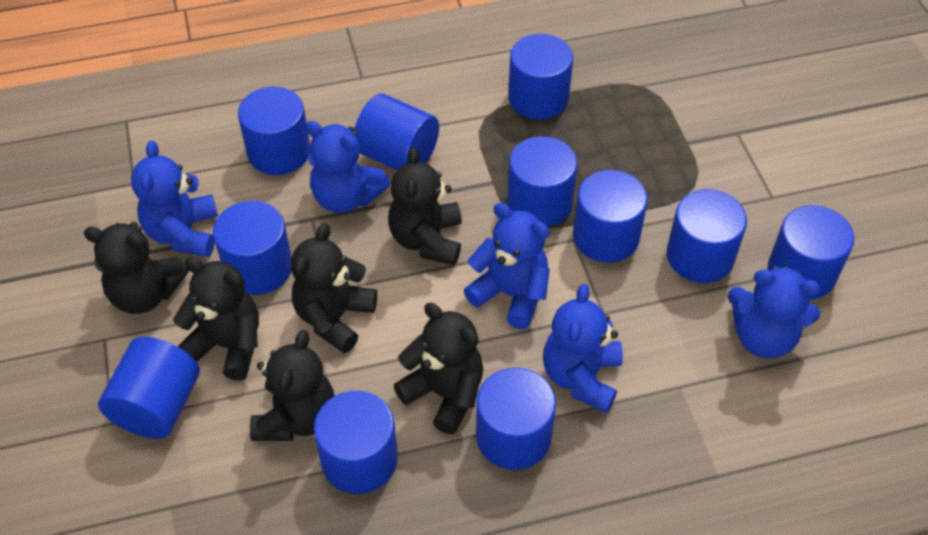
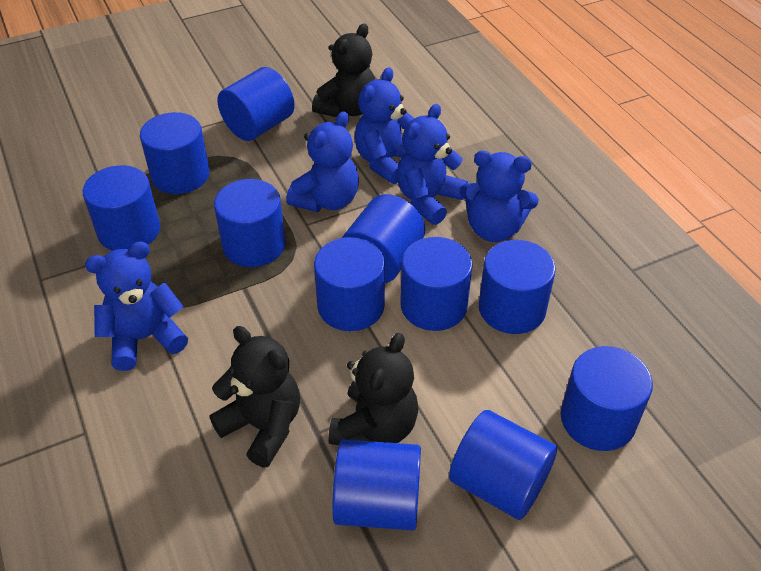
black teddy bear: 6 -> 3

